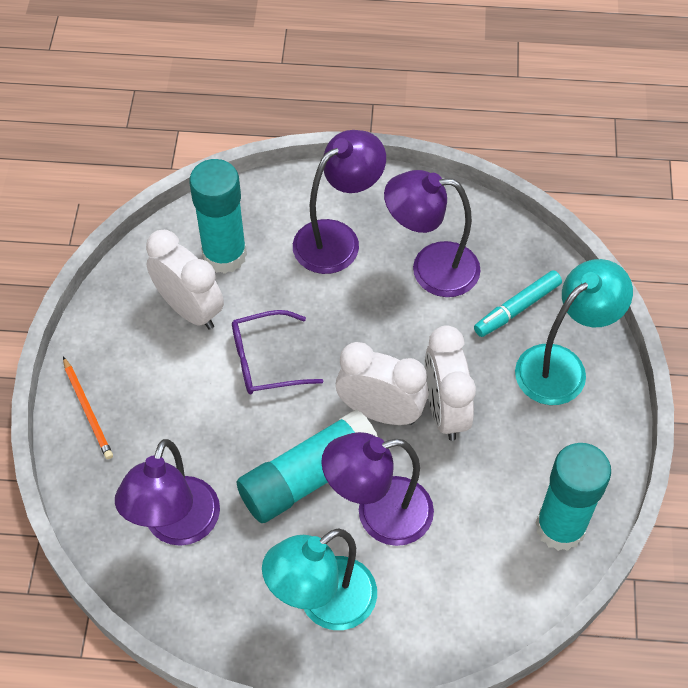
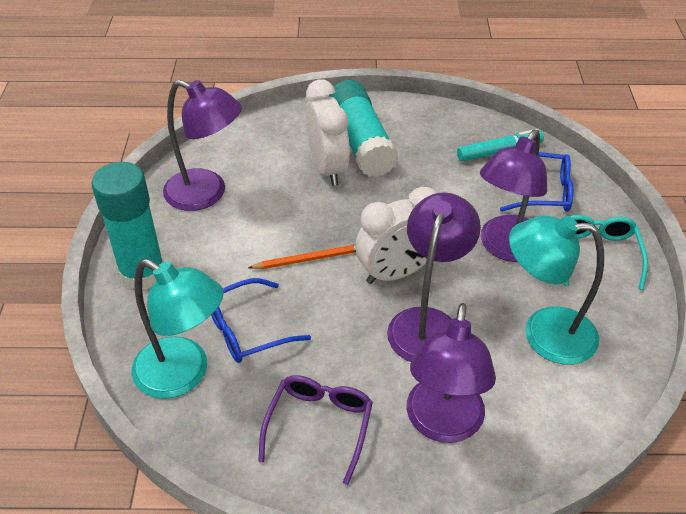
blue glasses: 0 -> 2
turquoise glasses: 0 -> 1
turquoise glue stick: 3 -> 2
white clock: 3 -> 2

